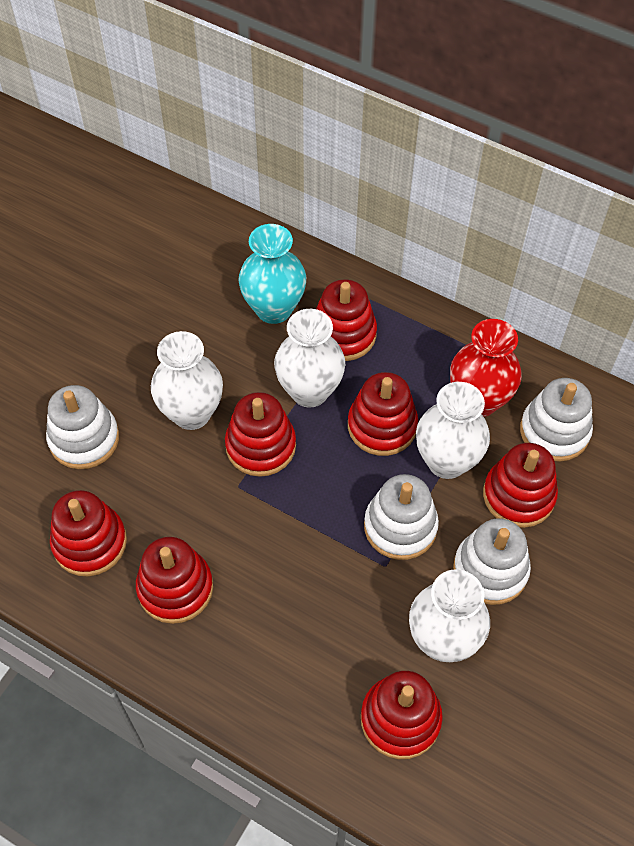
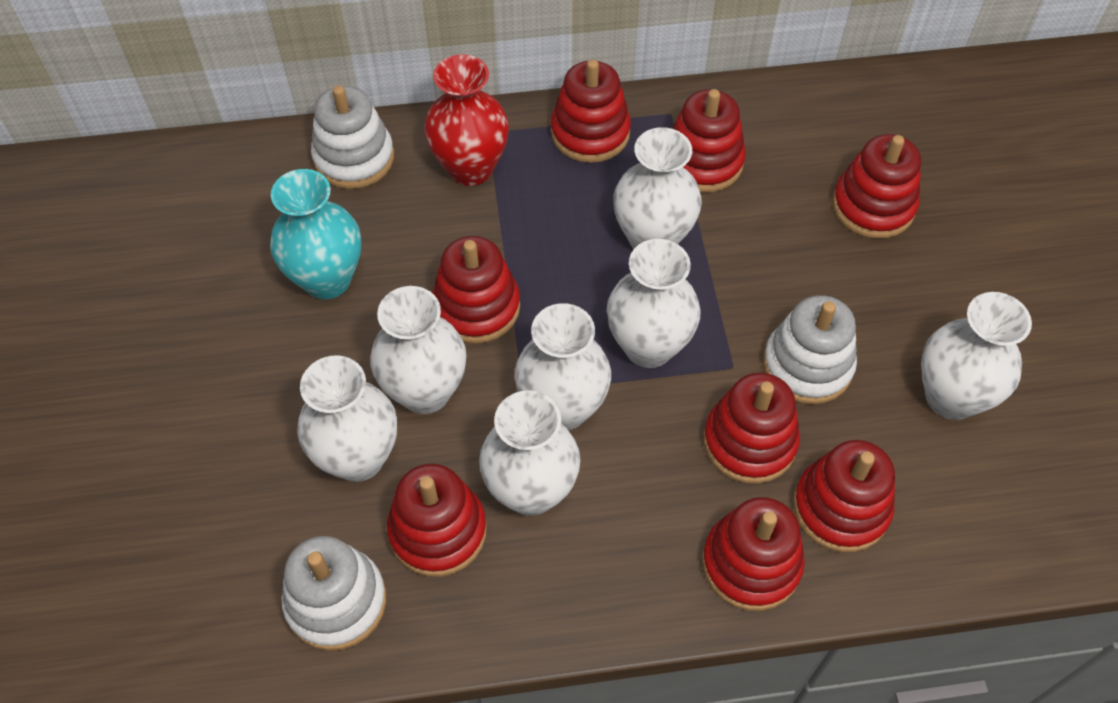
red stacking toy: 7 -> 8
white stacking toy: 4 -> 3
white vase: 4 -> 7

